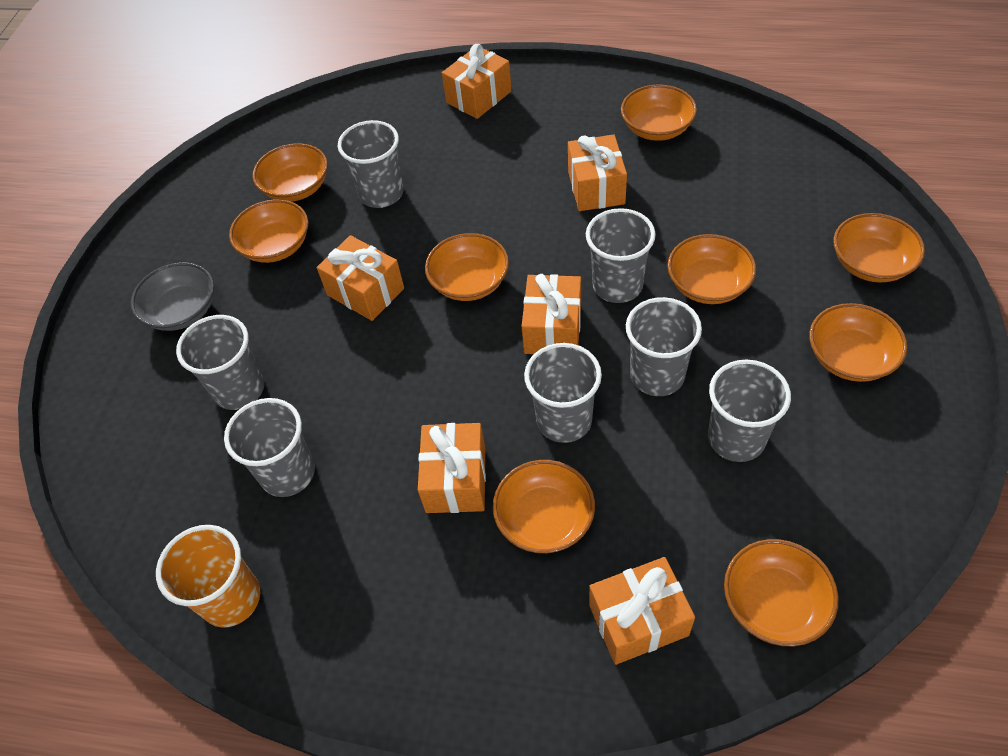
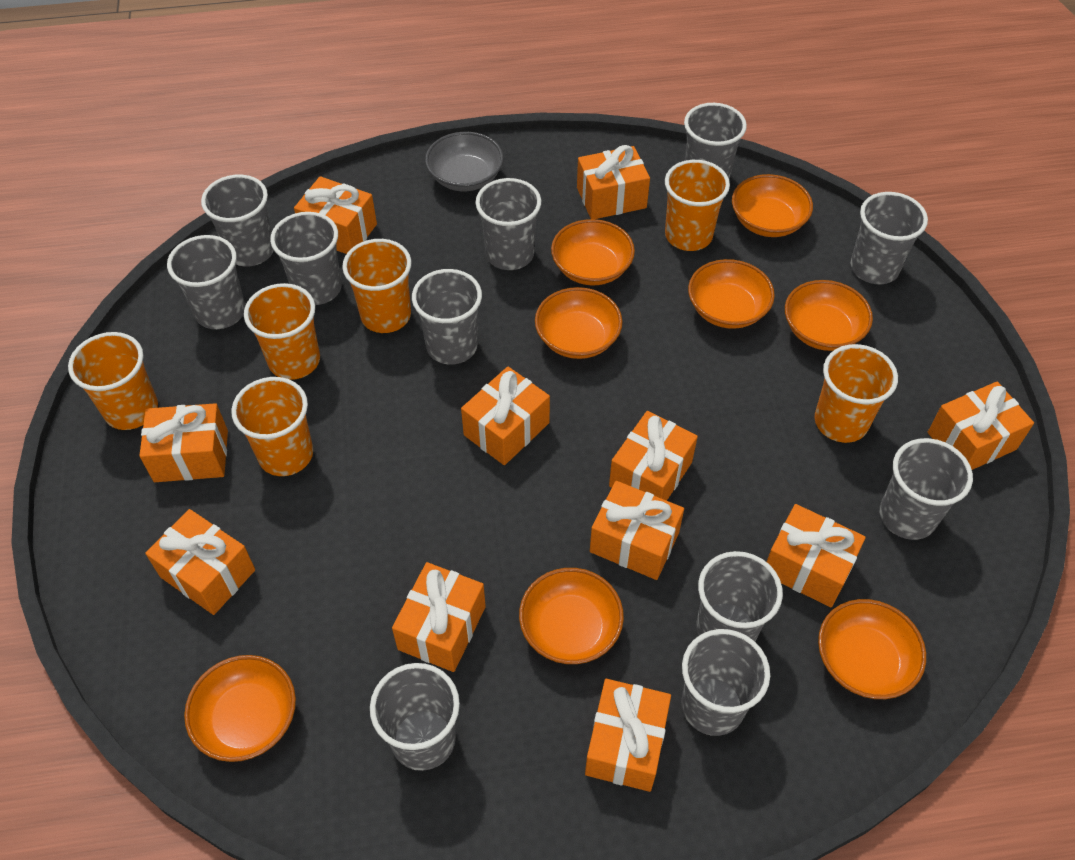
grey cup: 7 -> 11
orange bowl: 9 -> 8
orange cup: 1 -> 6
orange gift: 6 -> 11

